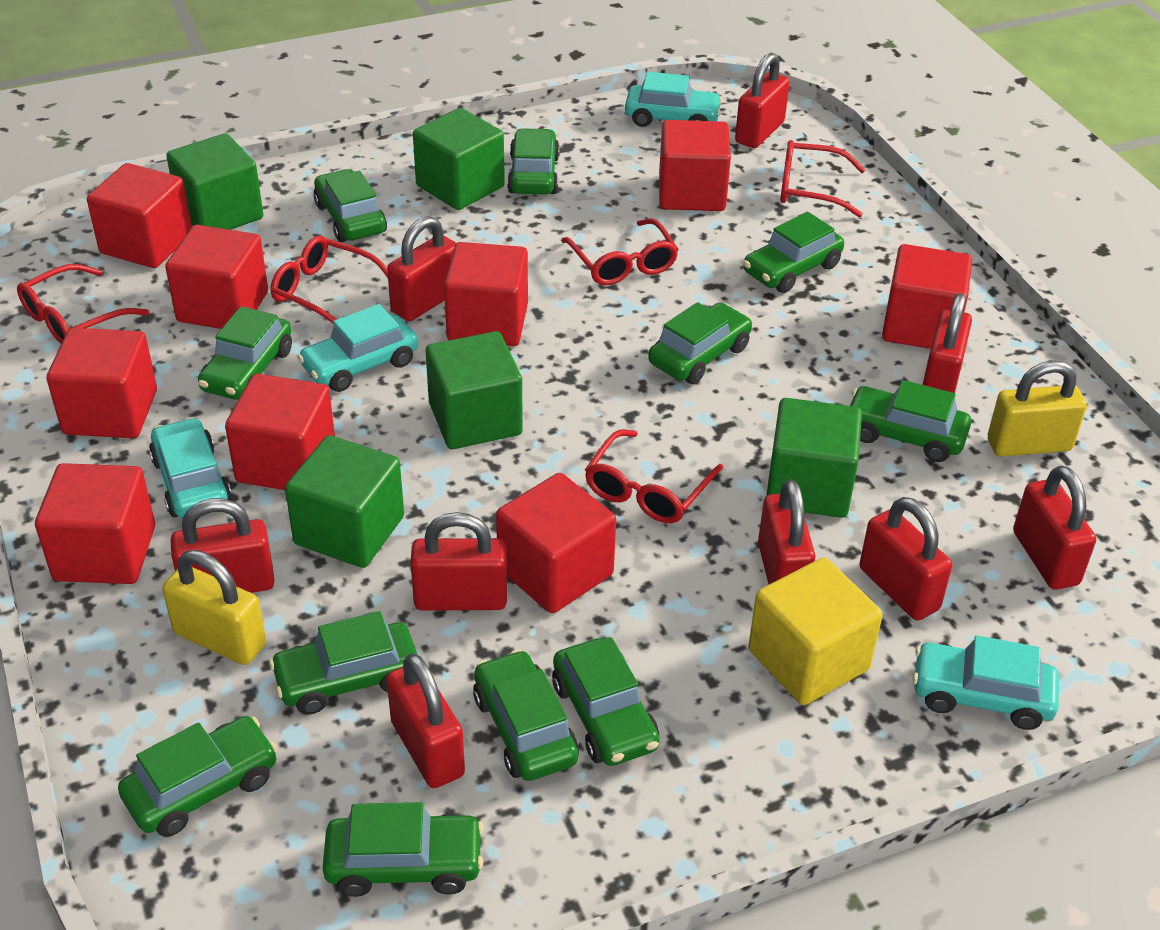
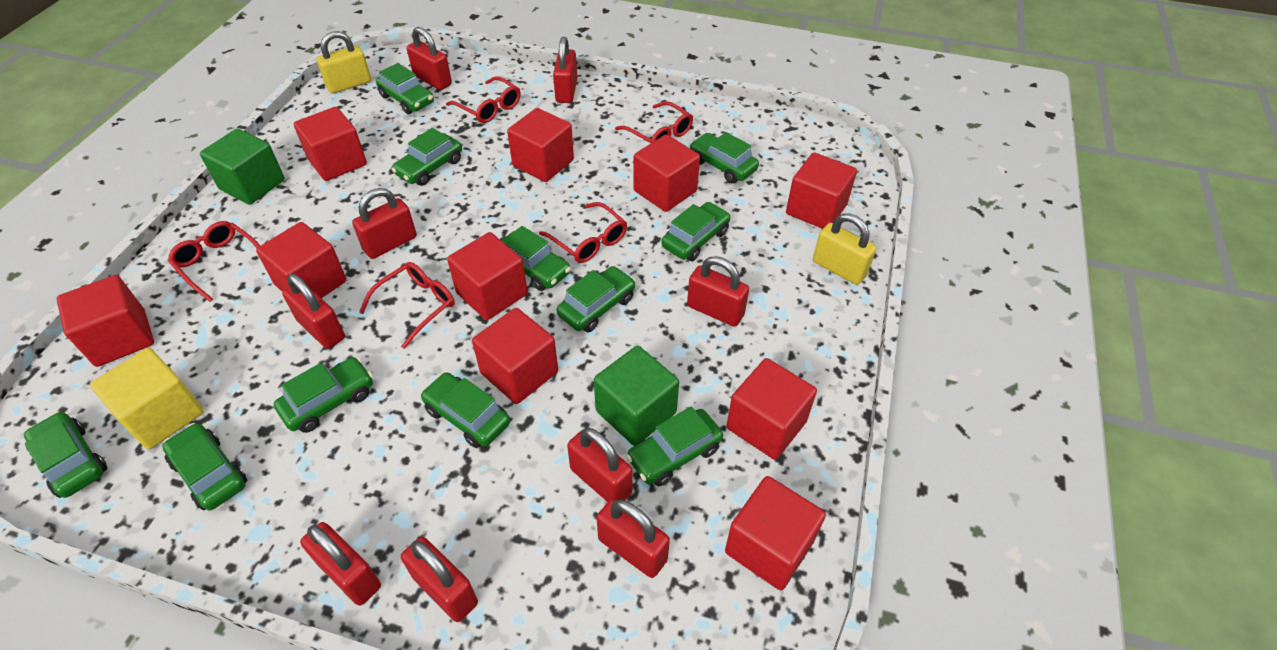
green cube: 5 -> 2
red cube: 9 -> 10
turquoise car: 4 -> 0

